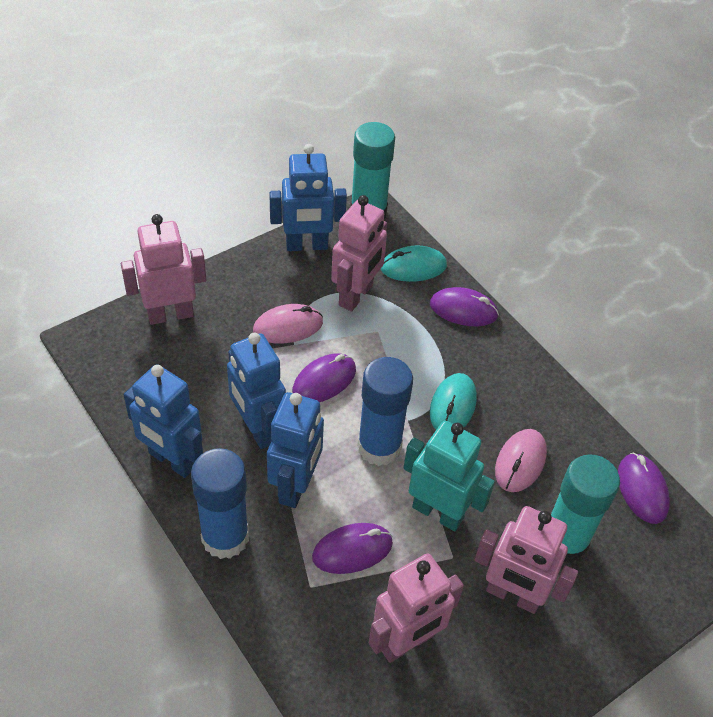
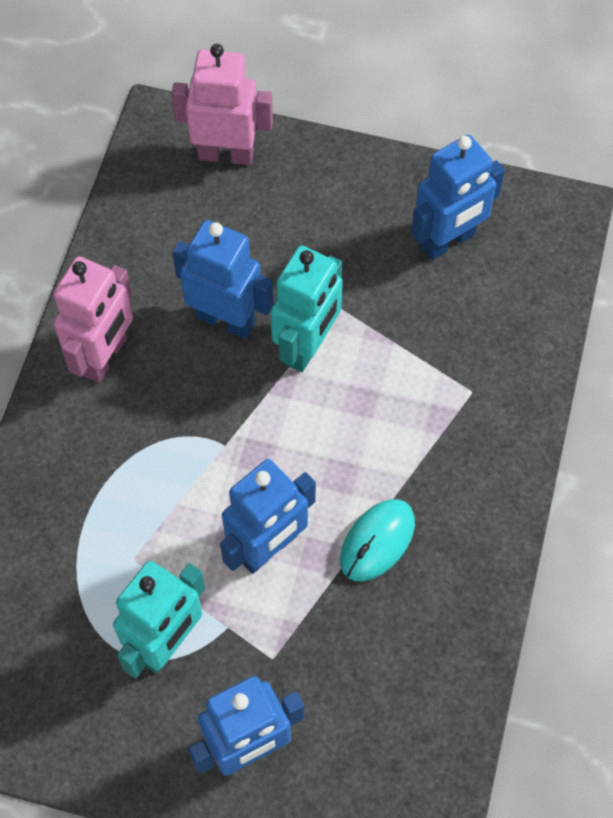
blue glue stick: 2 -> 0
pink mouse: 2 -> 0
pink robot: 4 -> 2
purple mouse: 4 -> 0
turquoise glue stick: 2 -> 0
turquoise mouse: 2 -> 1
turquoise robot: 1 -> 2

